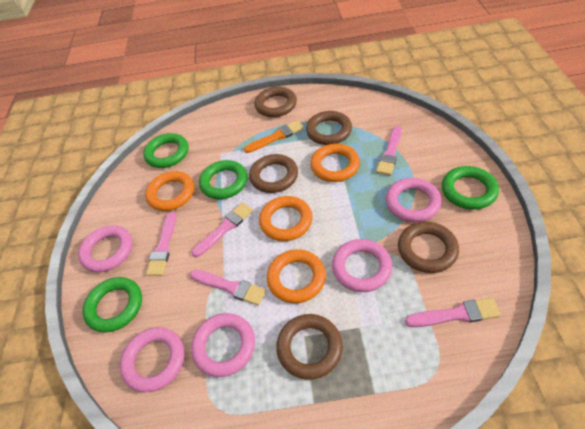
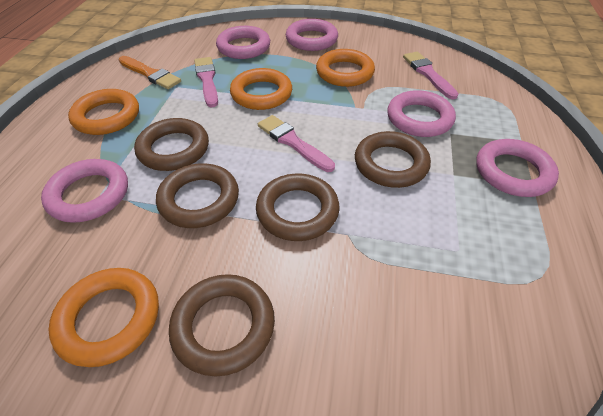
green ring: 4 -> 0
pink brush: 5 -> 3

